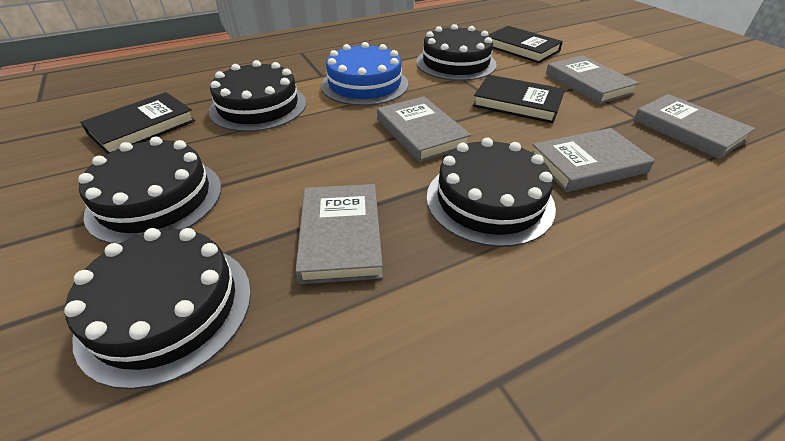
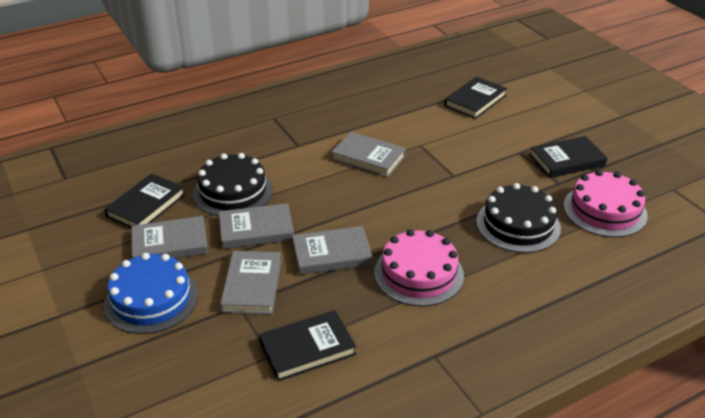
black book: 3 -> 4
black cake: 5 -> 2
pink cake: 0 -> 2

